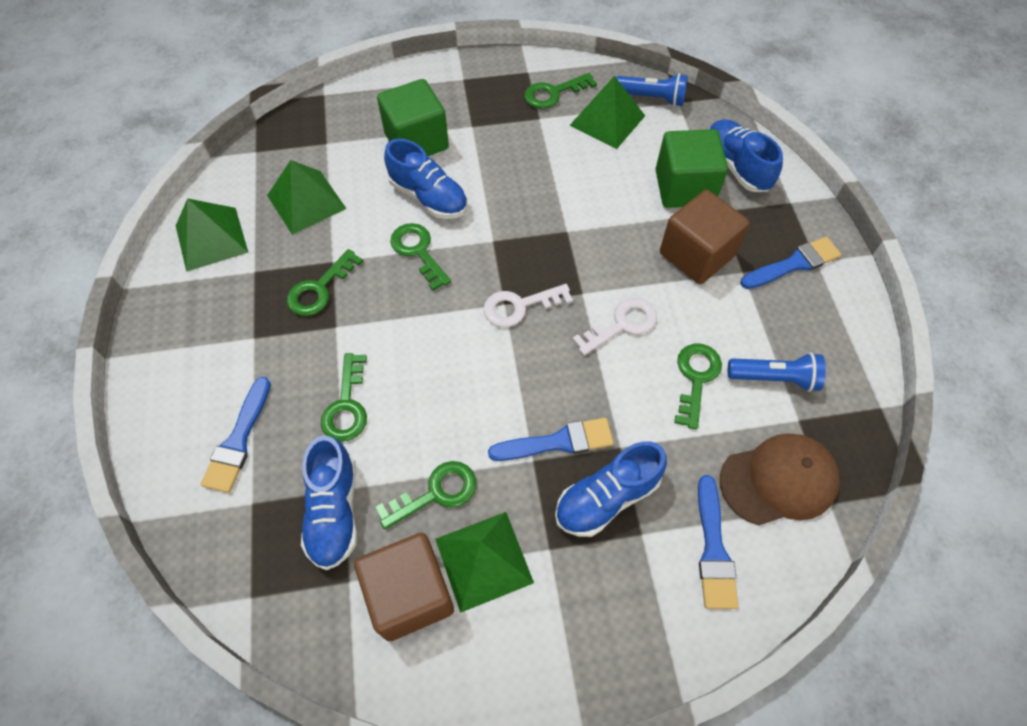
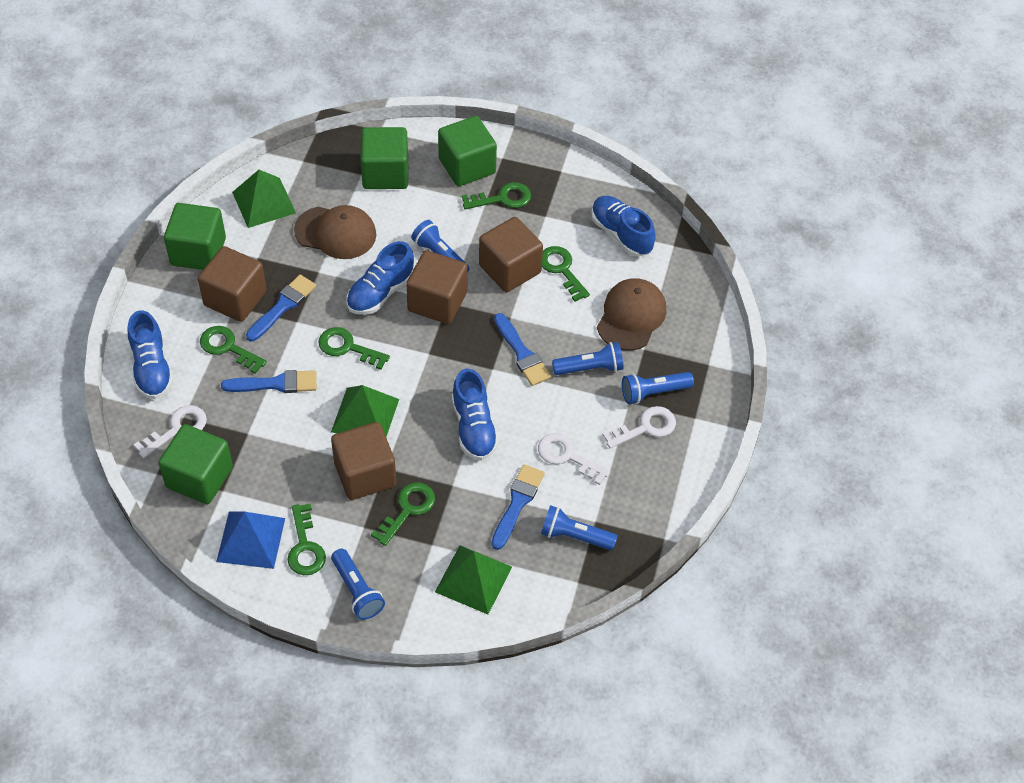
blue flashlight: 2 -> 5
blue pyramid: 0 -> 1
brown cap: 1 -> 2
brown cube: 2 -> 4
green cube: 2 -> 4
green pyramid: 4 -> 3
white key: 2 -> 3

